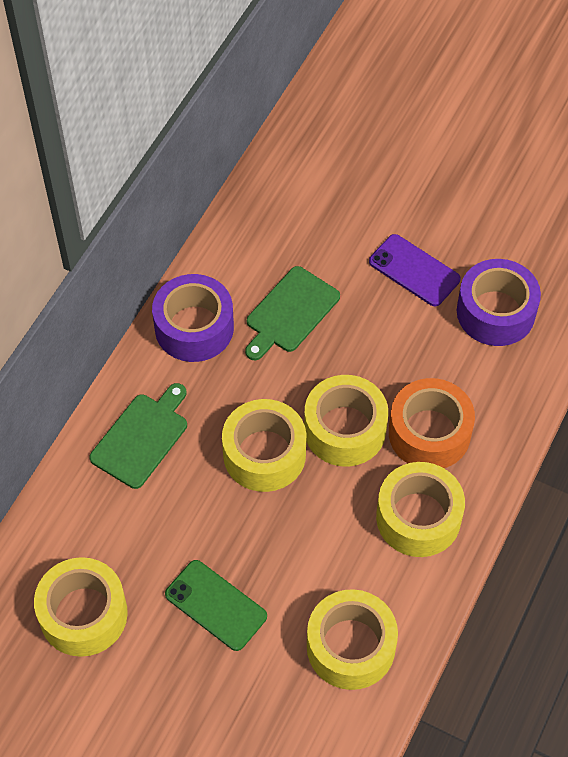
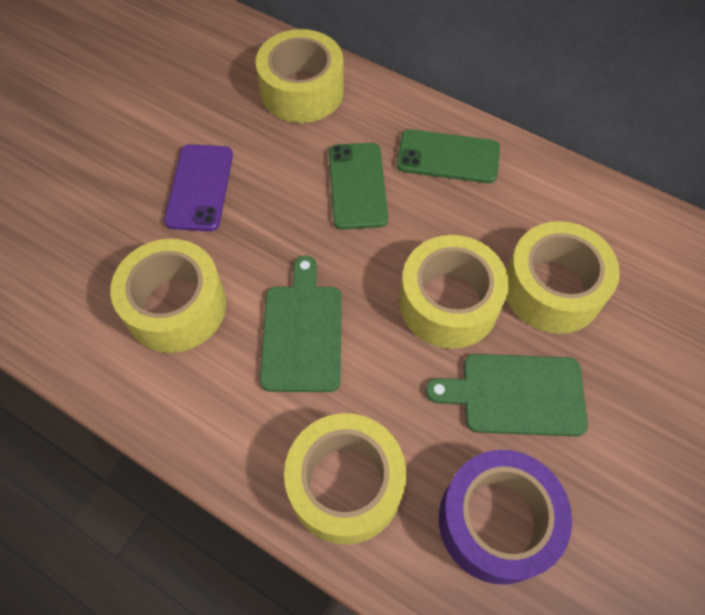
green phone: 1 -> 2
orange tape: 1 -> 0
purple tape: 2 -> 1

